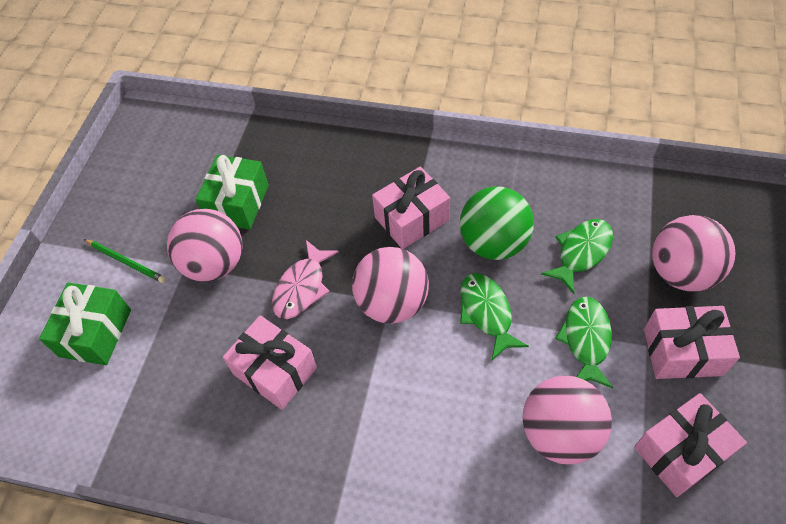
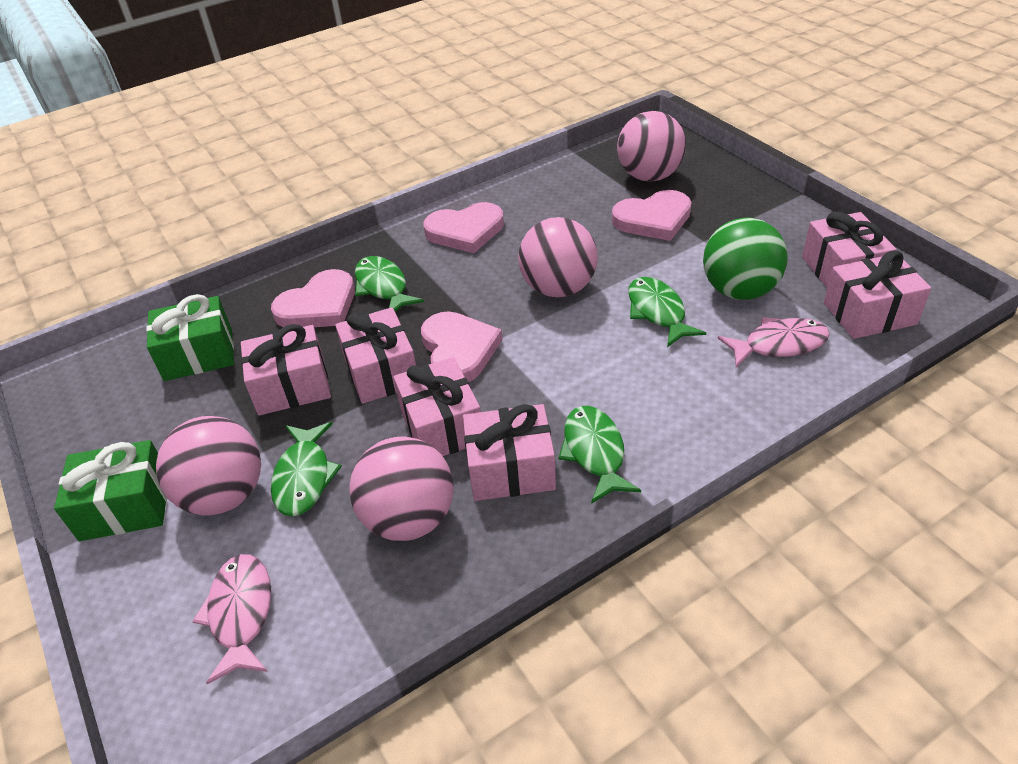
green fish: 3 -> 4
green pencil: 1 -> 0
pink fish: 1 -> 2
pink gift: 4 -> 6
pink heart: 0 -> 4

